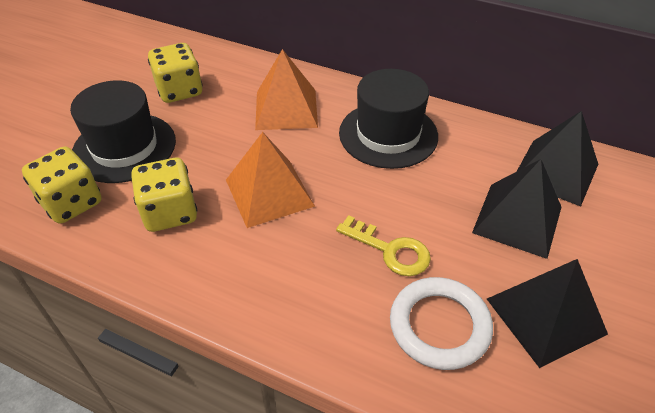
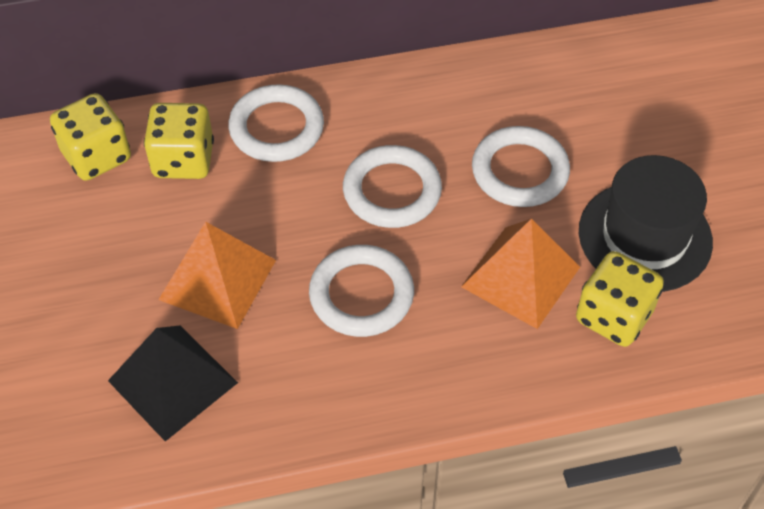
black hat: 2 -> 1
black pyramid: 3 -> 1
white ring: 1 -> 4
yellow key: 1 -> 0

